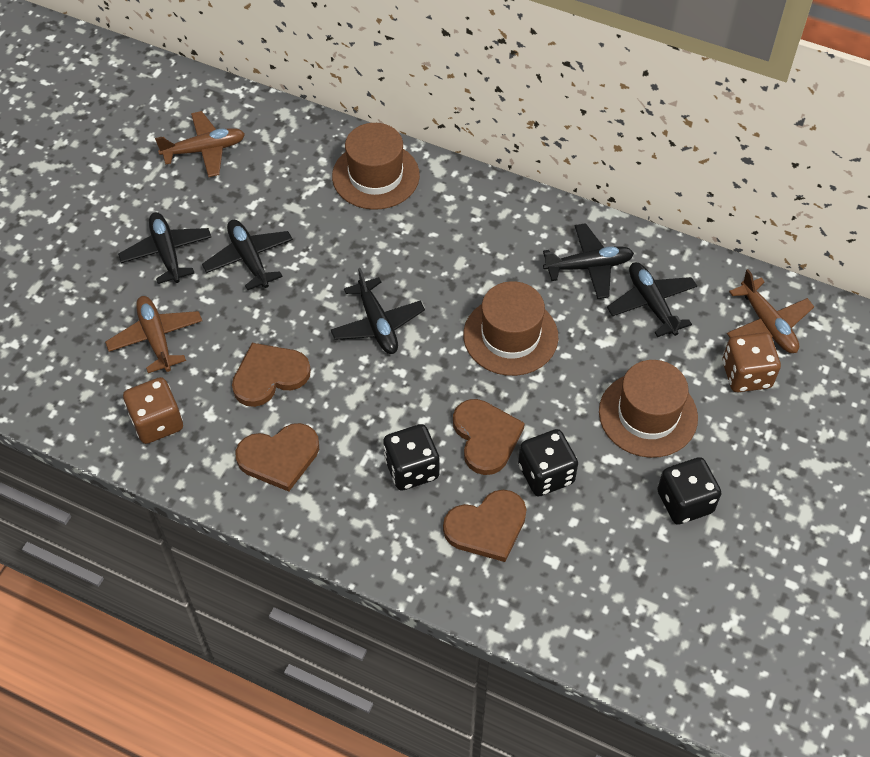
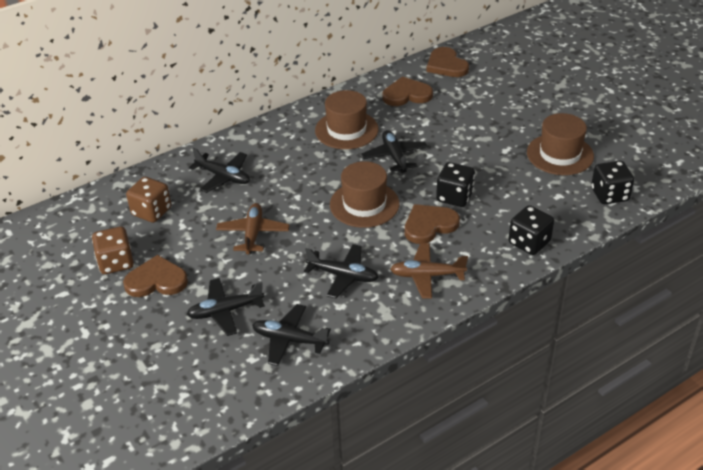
brown plane: 3 -> 2

